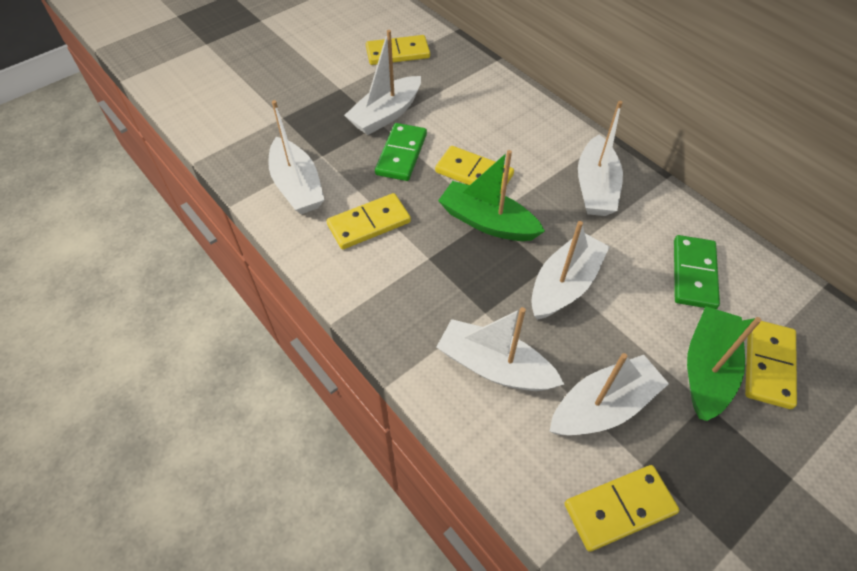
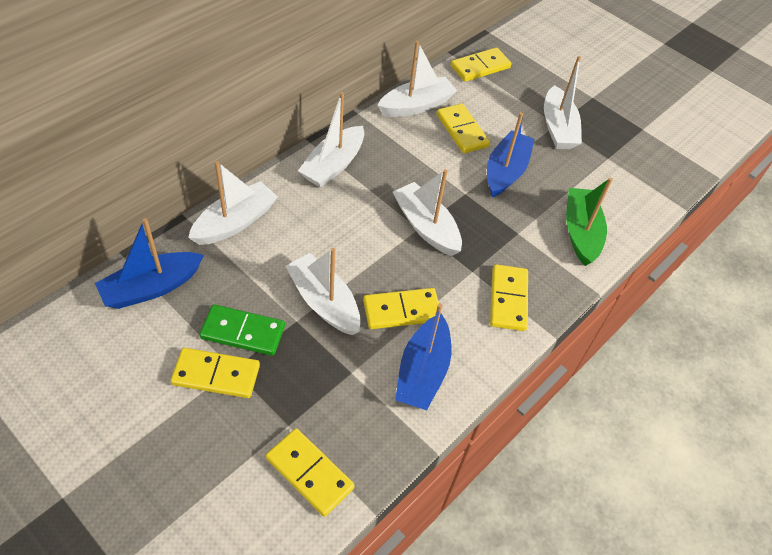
blue boat: 0 -> 3
green boat: 2 -> 1
green domino: 2 -> 1
yellow domino: 5 -> 6

